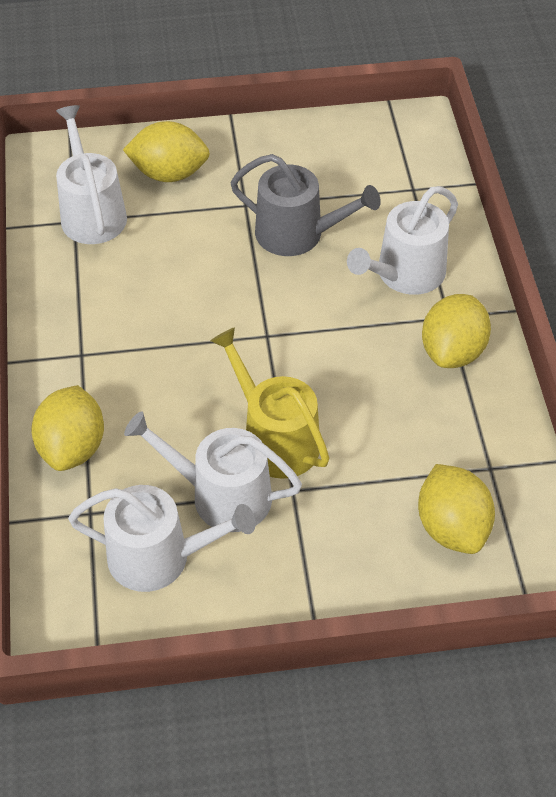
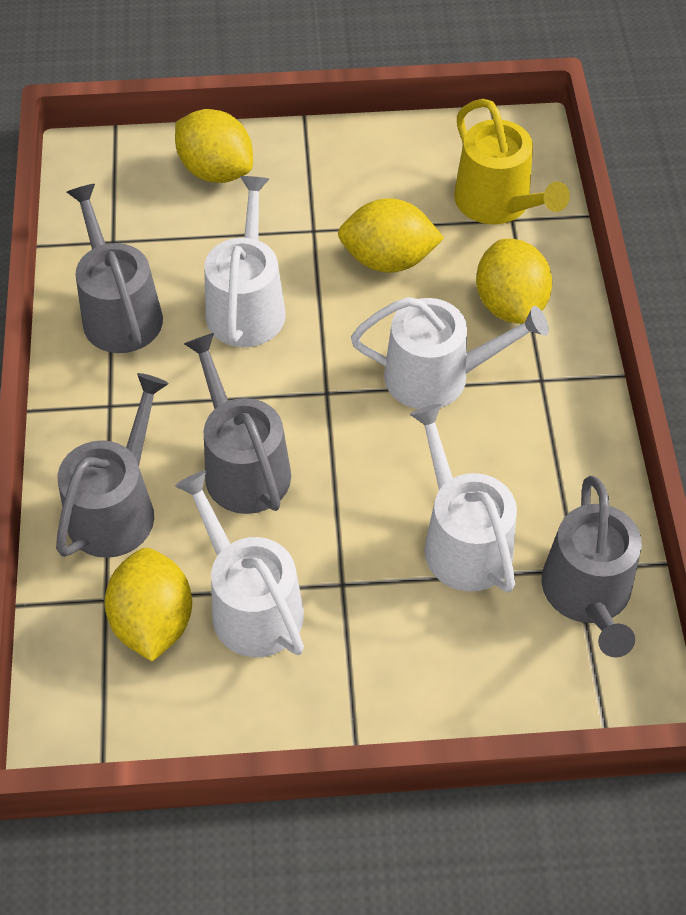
grey watering can: 1 -> 4

